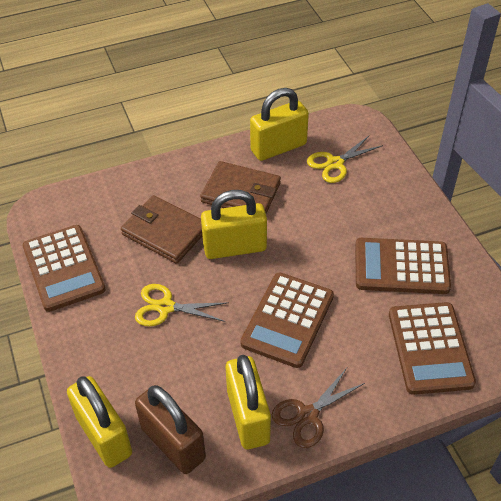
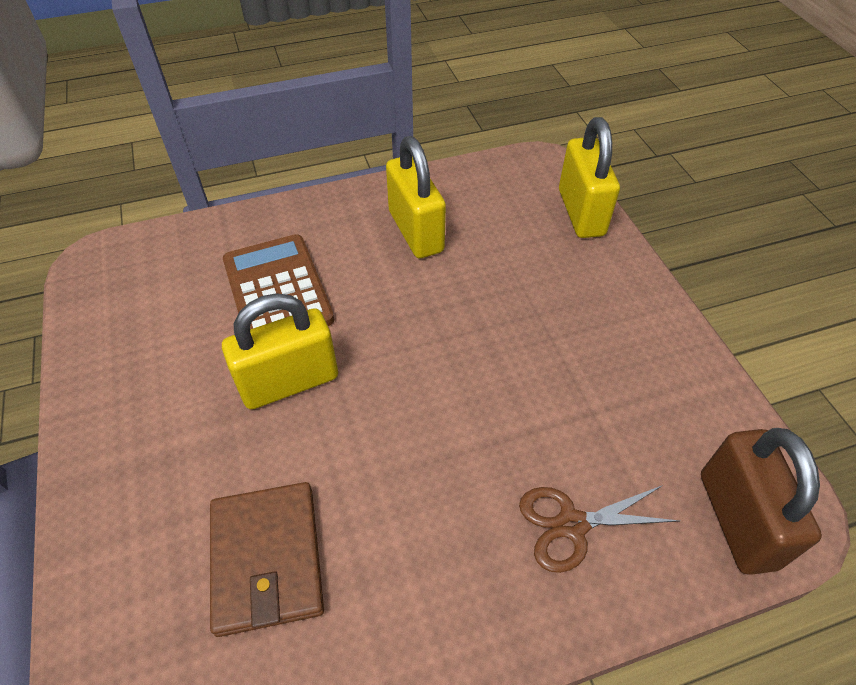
brown calculator: 4 -> 1
brown wallet: 2 -> 1
yellow padlock: 4 -> 3
yellow scissors: 2 -> 0

